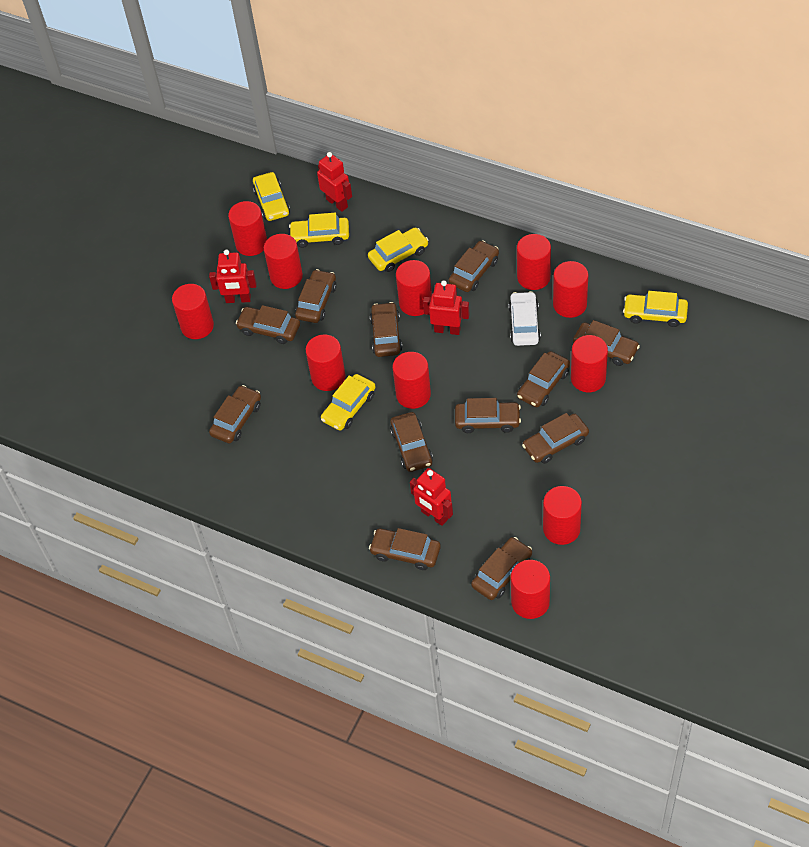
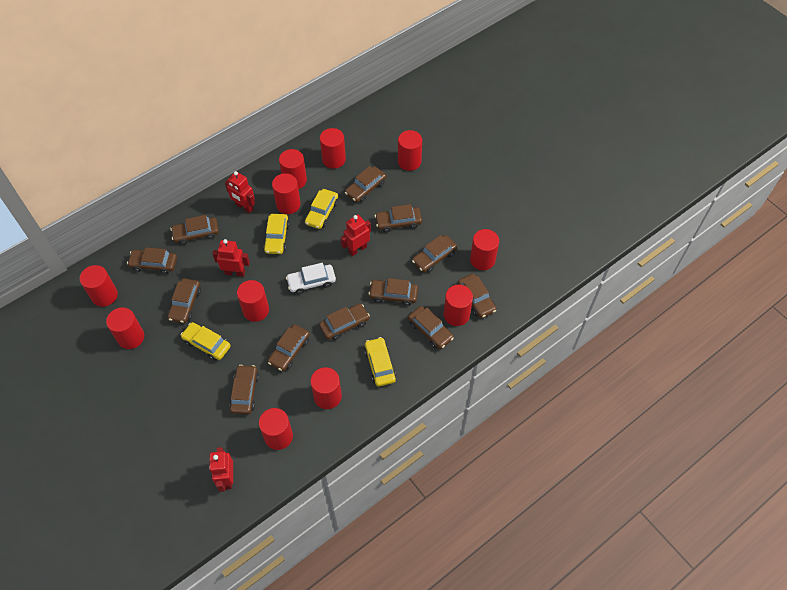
yellow car: 5 -> 4

